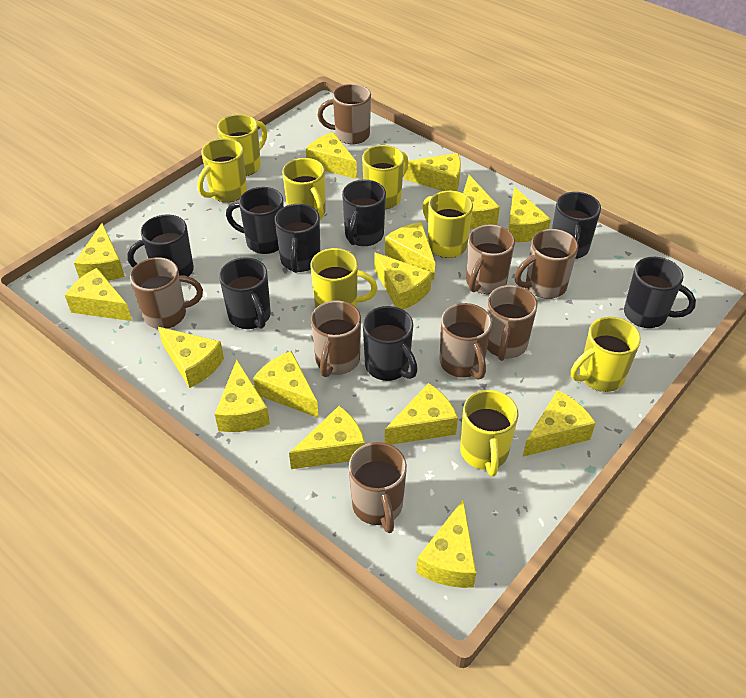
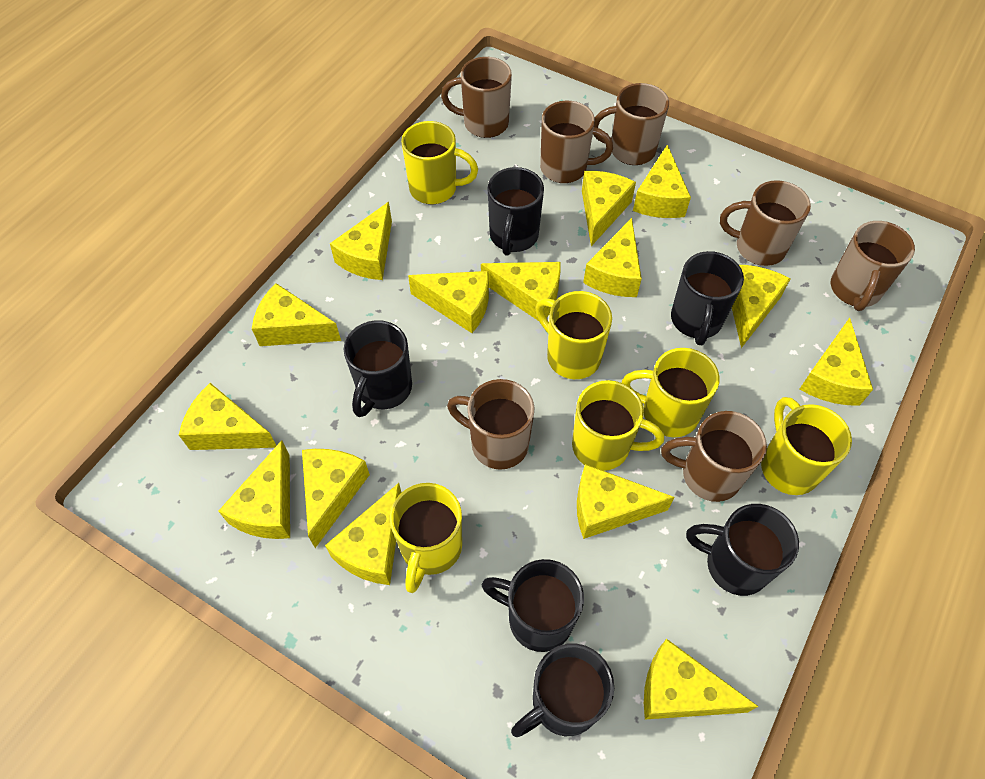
black mug: 8 -> 6
brown mug: 8 -> 7
yellow mug: 8 -> 6

